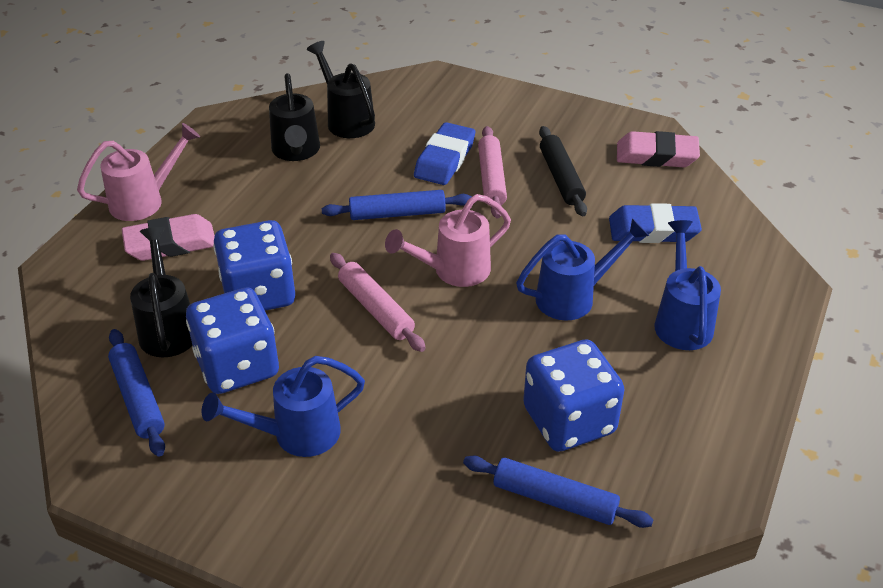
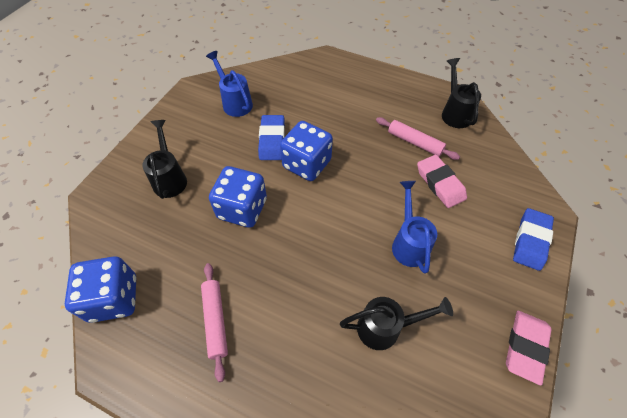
black rolling pin: 1 -> 0
blue rolling pin: 3 -> 0
blue watering can: 3 -> 2
pink watering can: 2 -> 0

